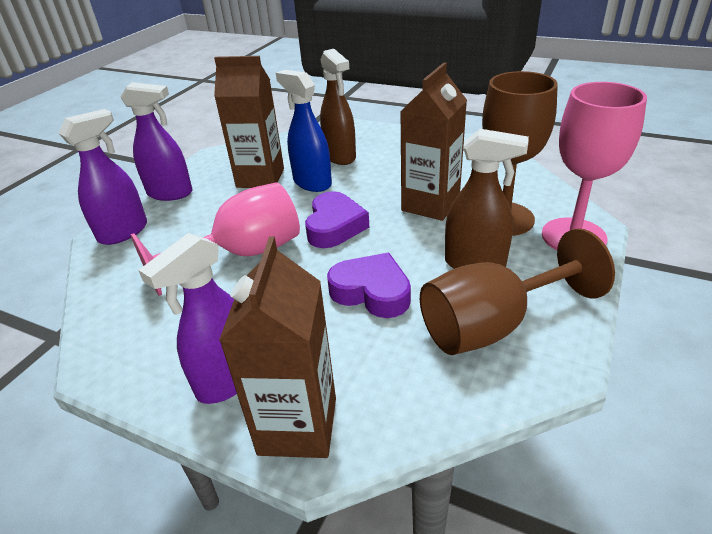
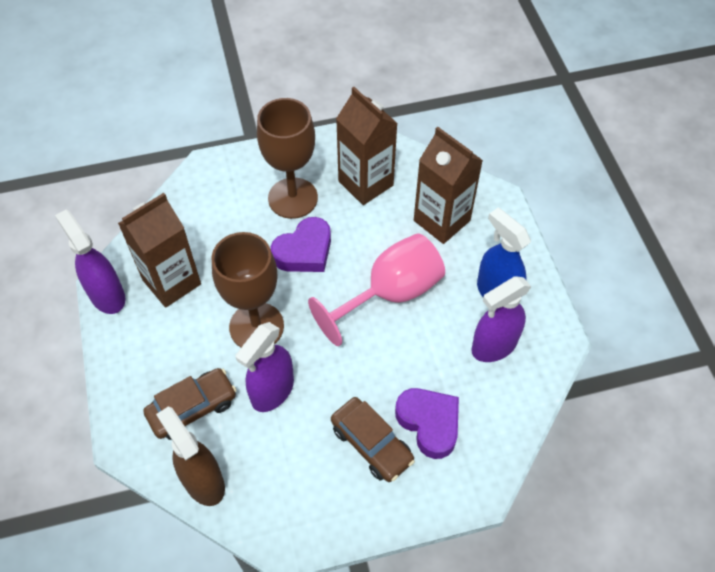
brown car: 0 -> 2
brown spray bottle: 2 -> 1
pink goblet: 2 -> 1

